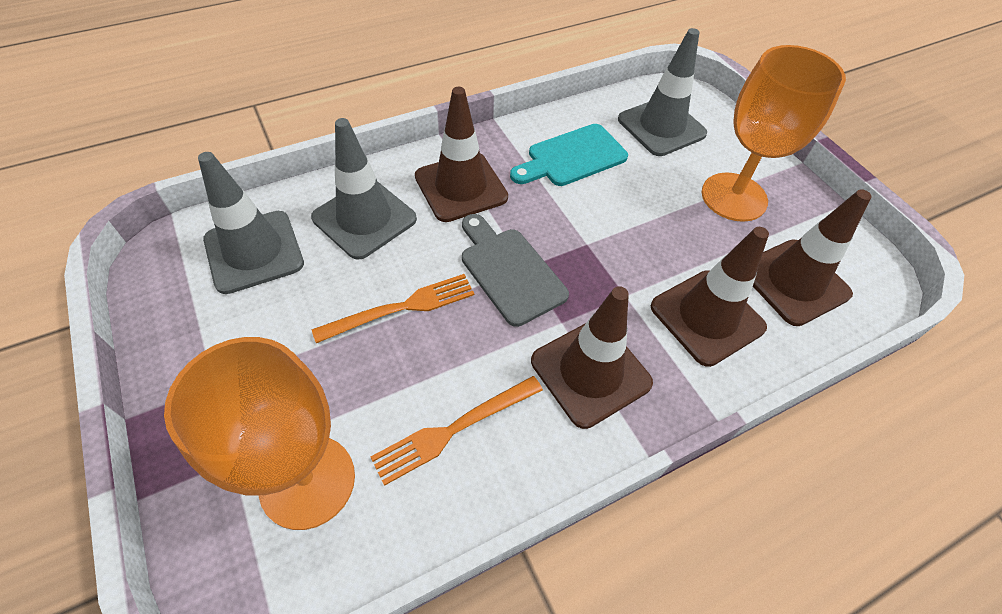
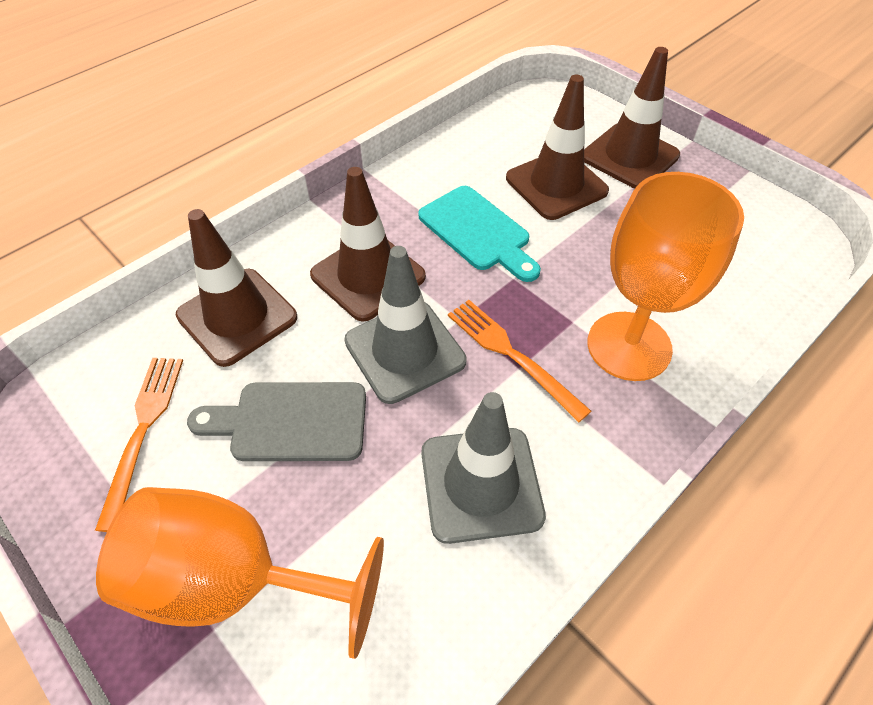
grey traffic cone: 3 -> 2

